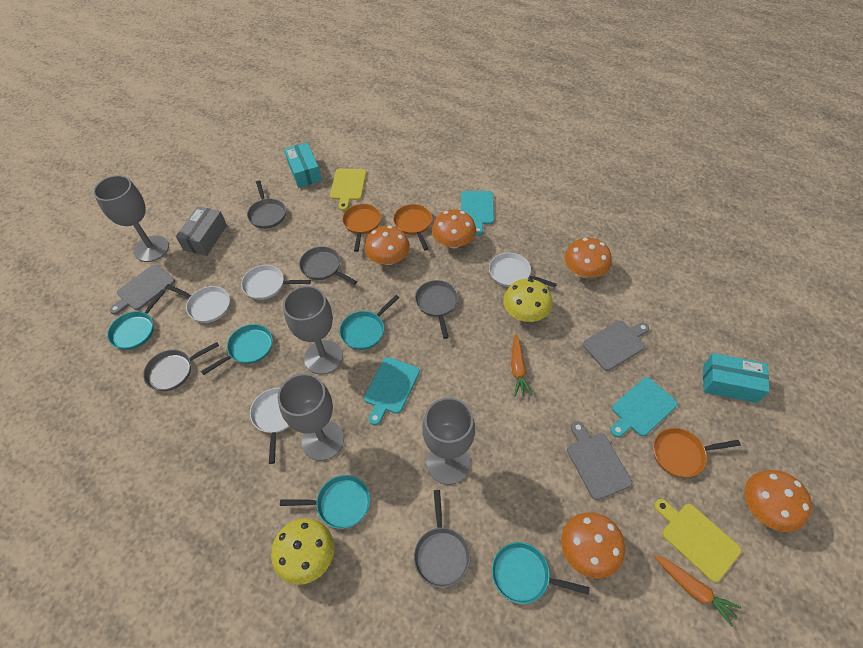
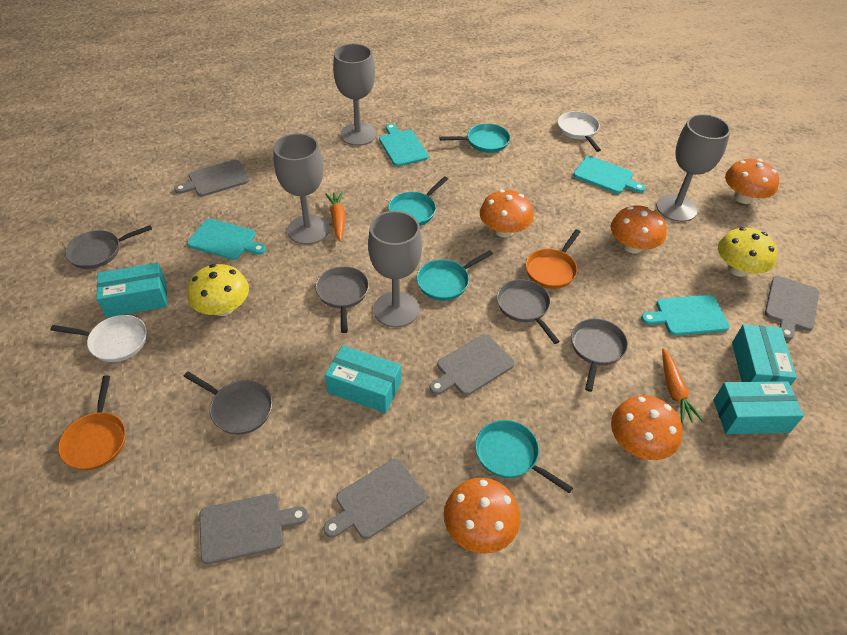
grey box: 1 -> 0
grey cutting board: 3 -> 5
orange pan: 3 -> 2
turquoise box: 2 -> 4
turquoise cutting board: 3 -> 4
turquoise pan: 5 -> 4
white pan: 4 -> 2
yellow cutting board: 2 -> 0

